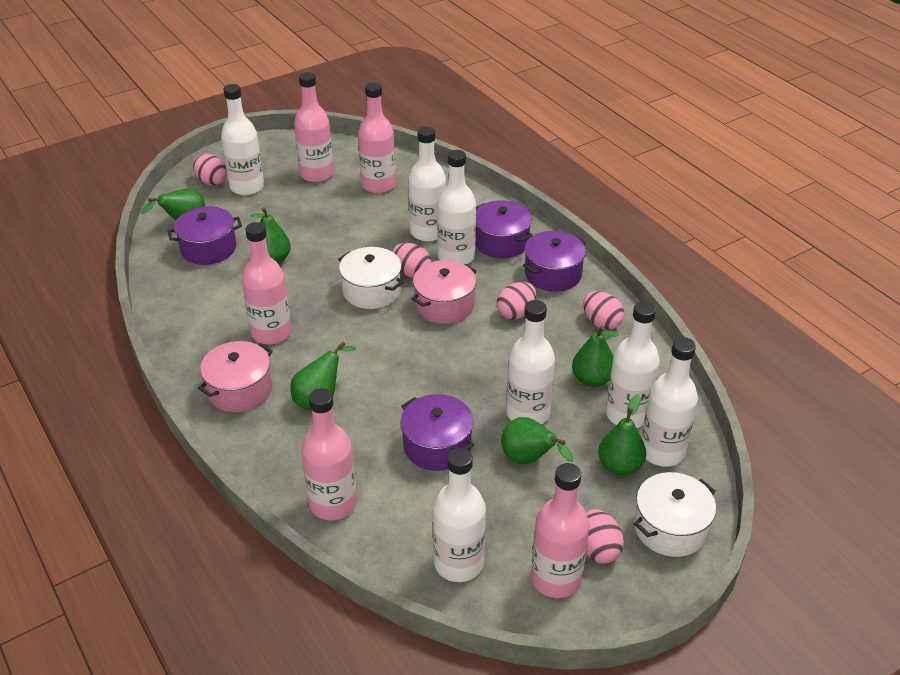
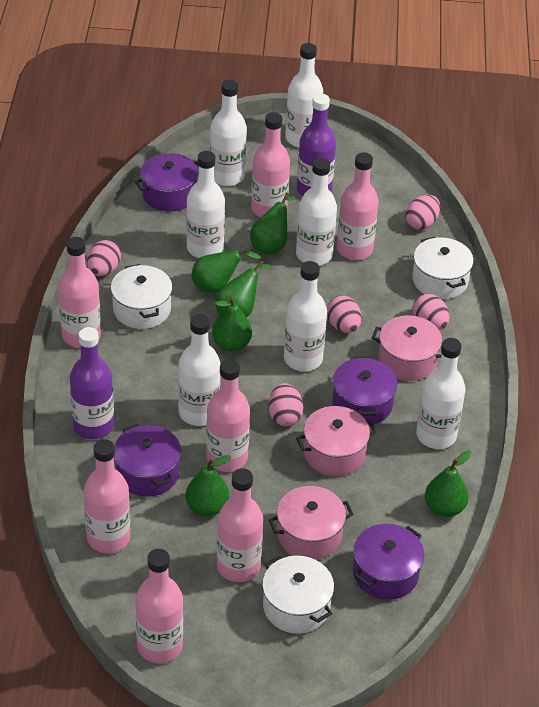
pink bottle: 5 -> 7
pink pot: 2 -> 3
purple bottle: 0 -> 2
white pot: 2 -> 3

